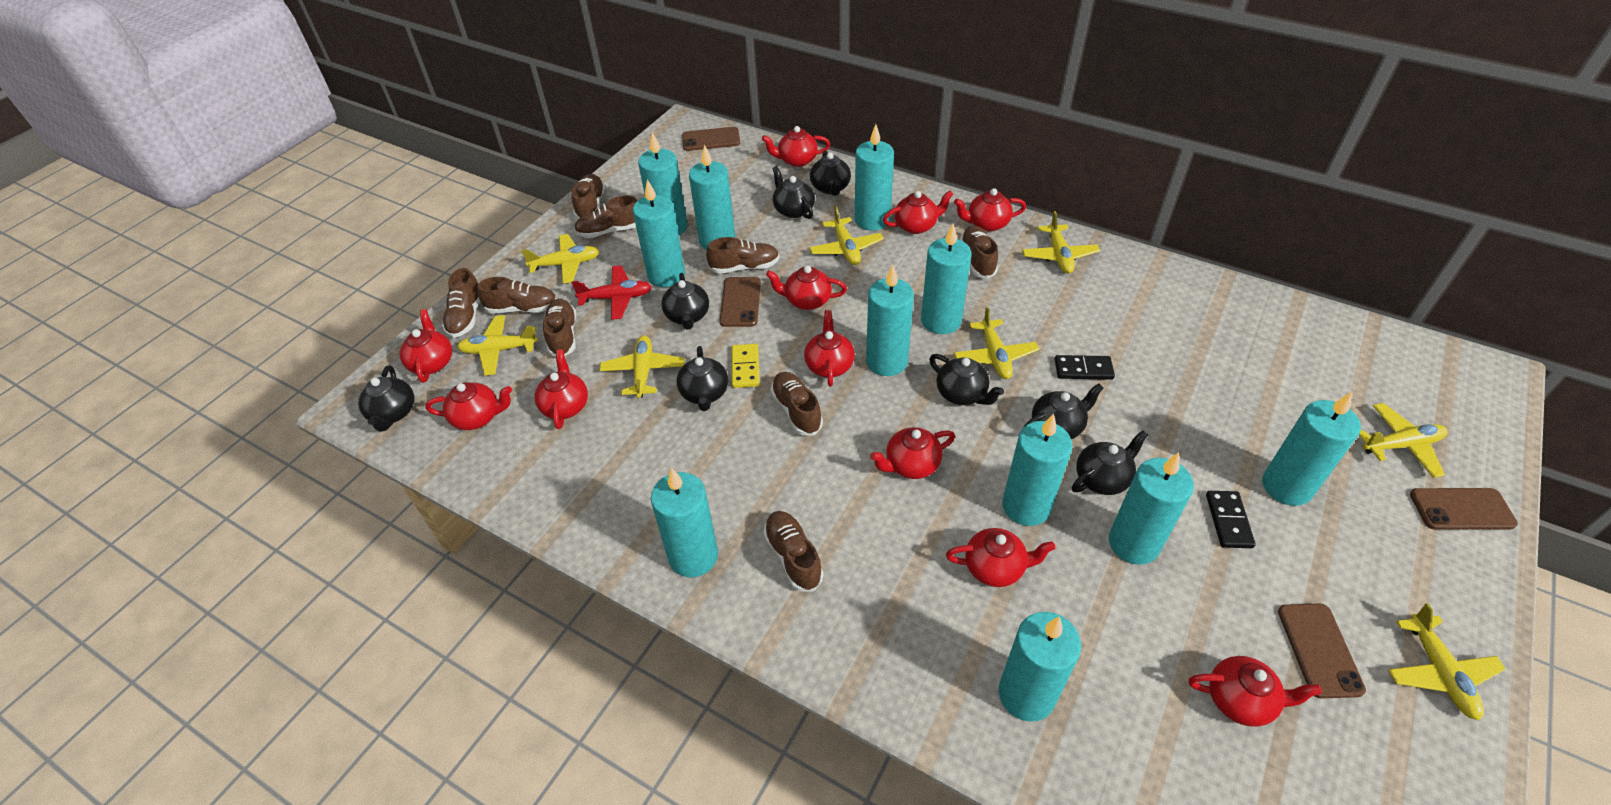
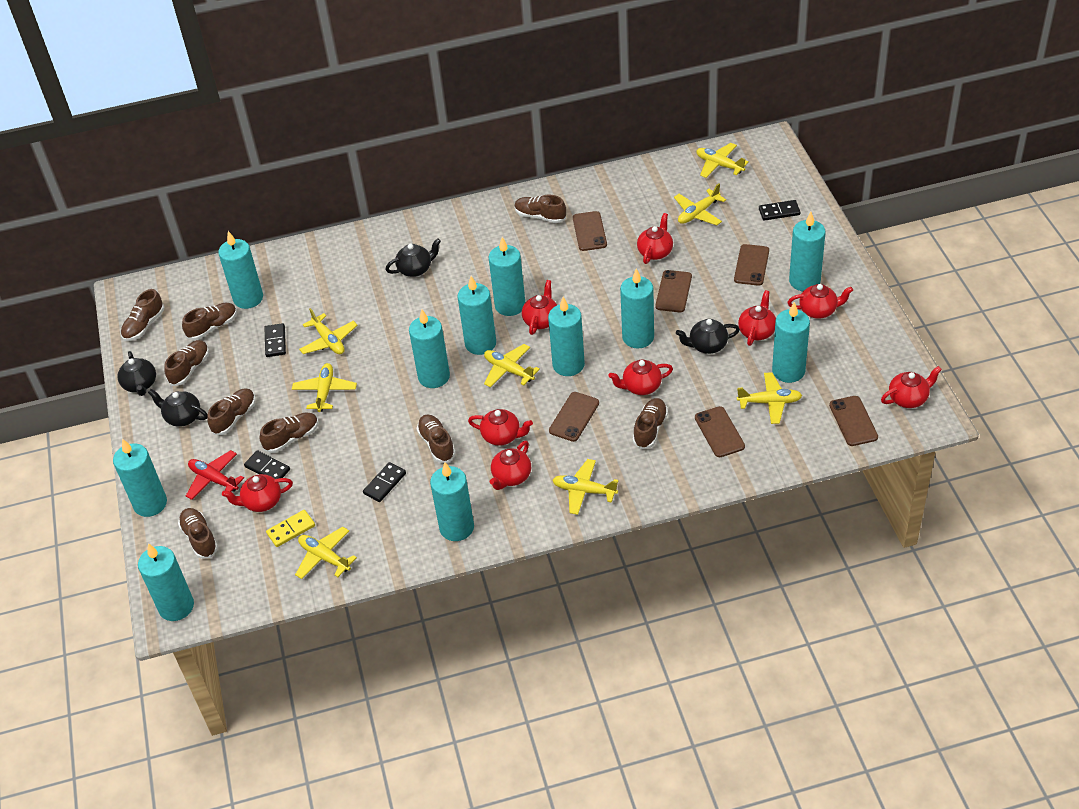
black domino: 2 -> 4
black teapot: 8 -> 4
brown phone: 4 -> 6
red teapot: 11 -> 9

